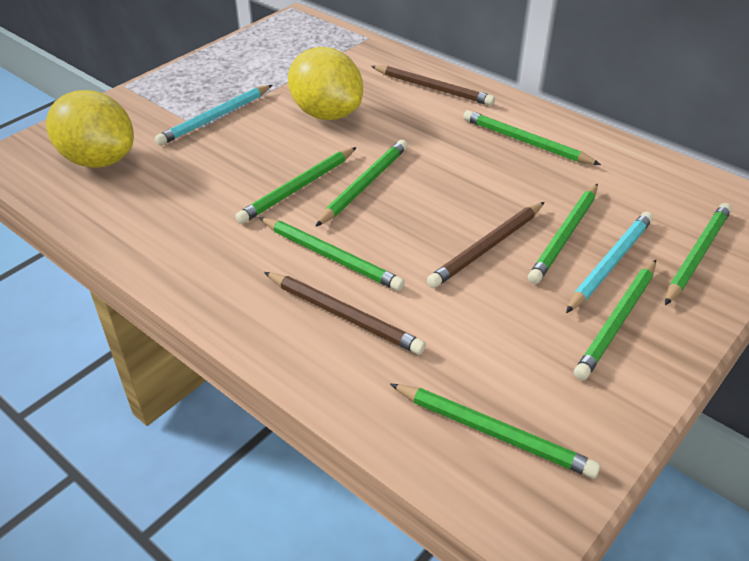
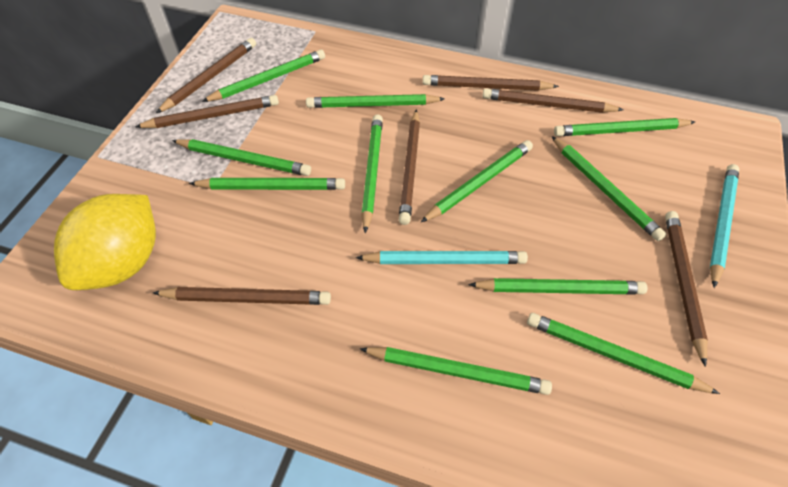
brown pencil: 3 -> 7
green pencil: 8 -> 11
yellow lemon: 2 -> 1

